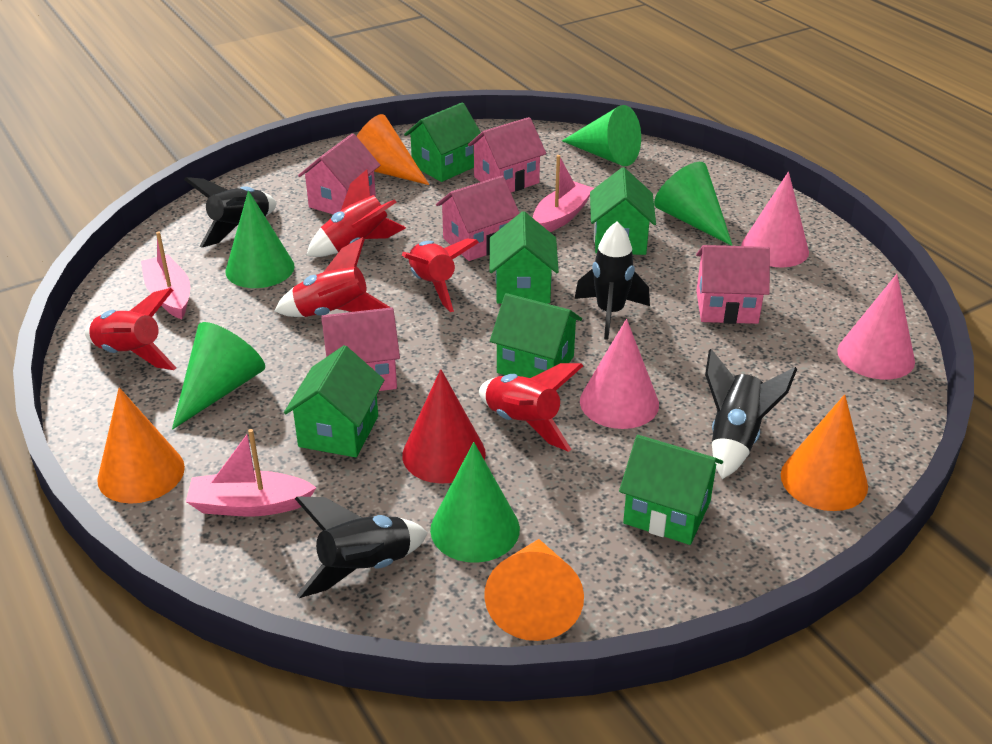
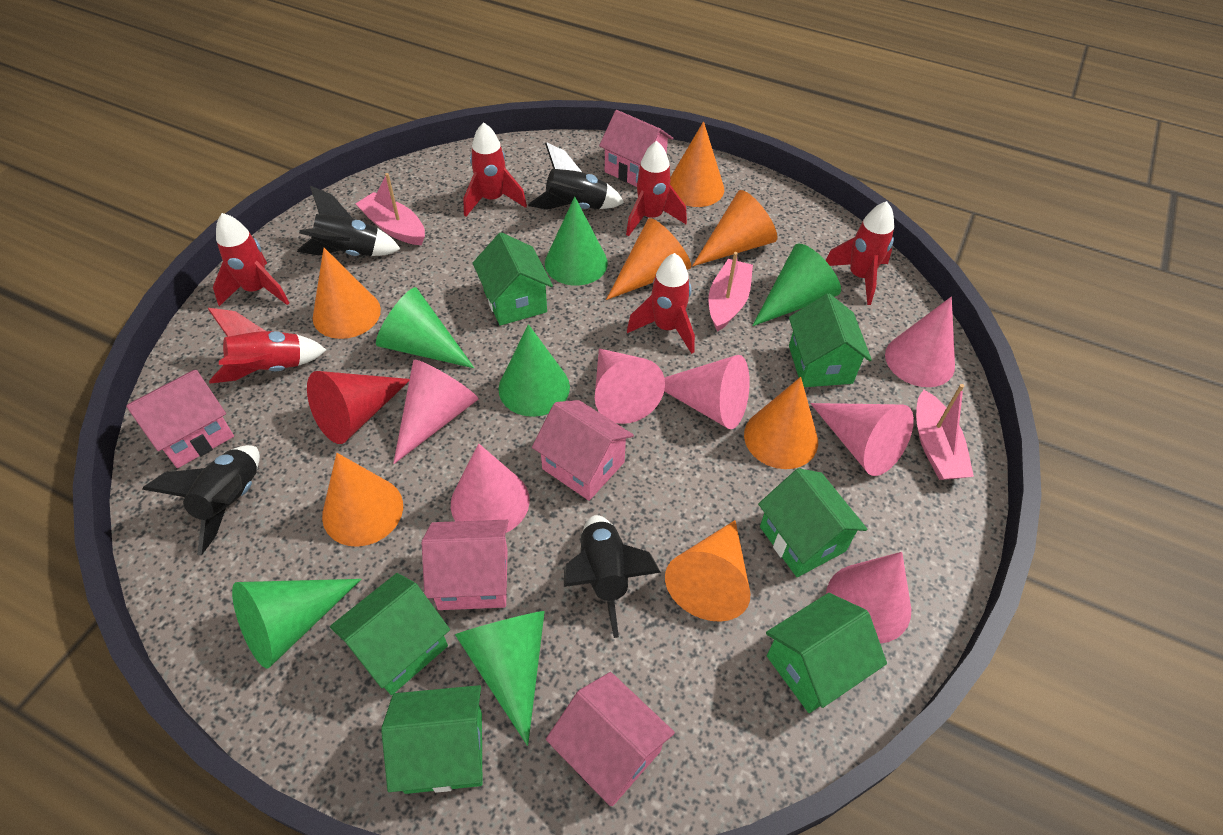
green cone: 5 -> 6
orange cone: 4 -> 7
pink cone: 3 -> 7
red rocket: 5 -> 6

